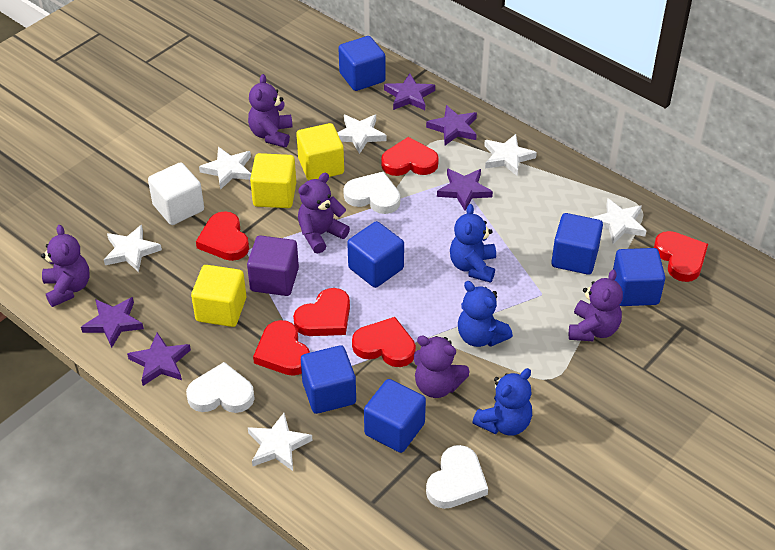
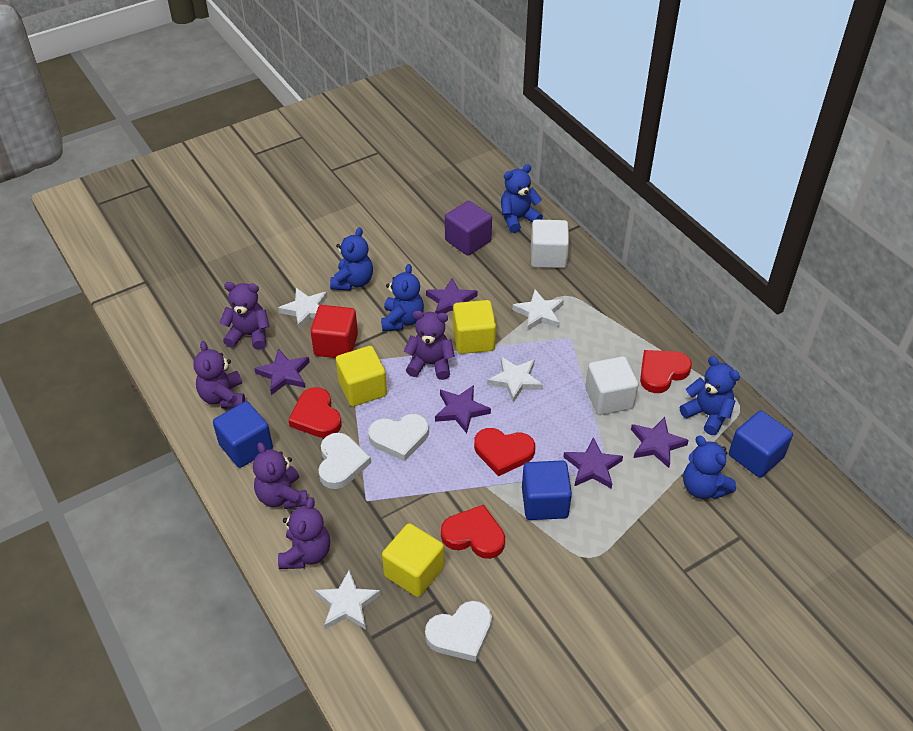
blue cube: 6 -> 3
blue teddy bear: 3 -> 5
red cube: 0 -> 1
red heart: 6 -> 4
white cube: 1 -> 2
white star: 6 -> 4

